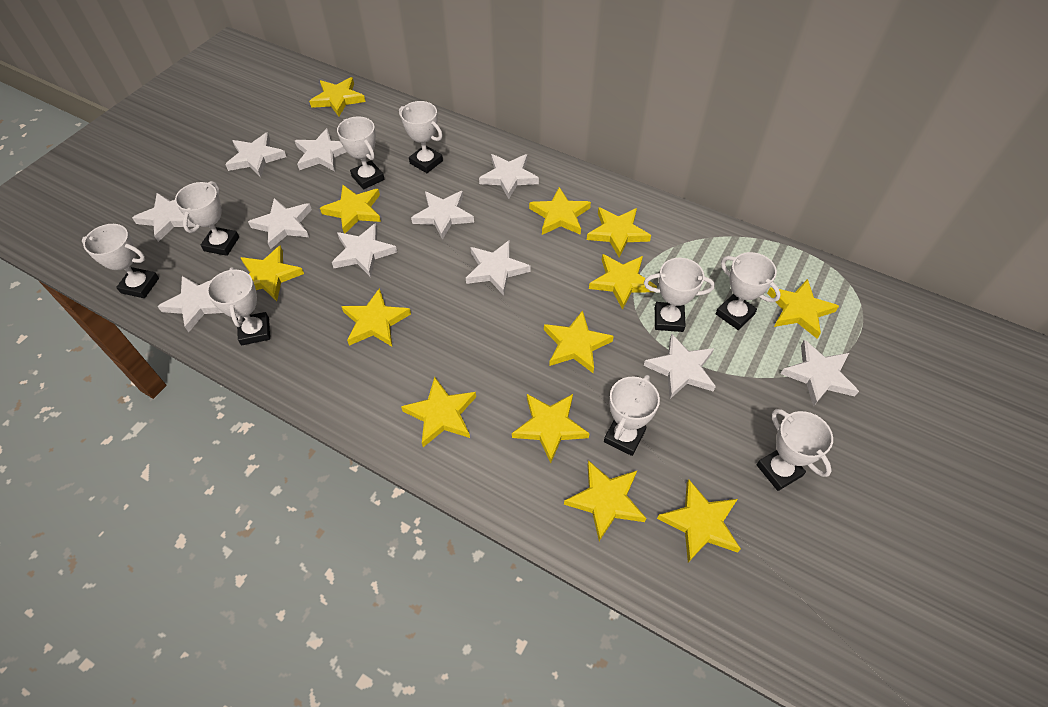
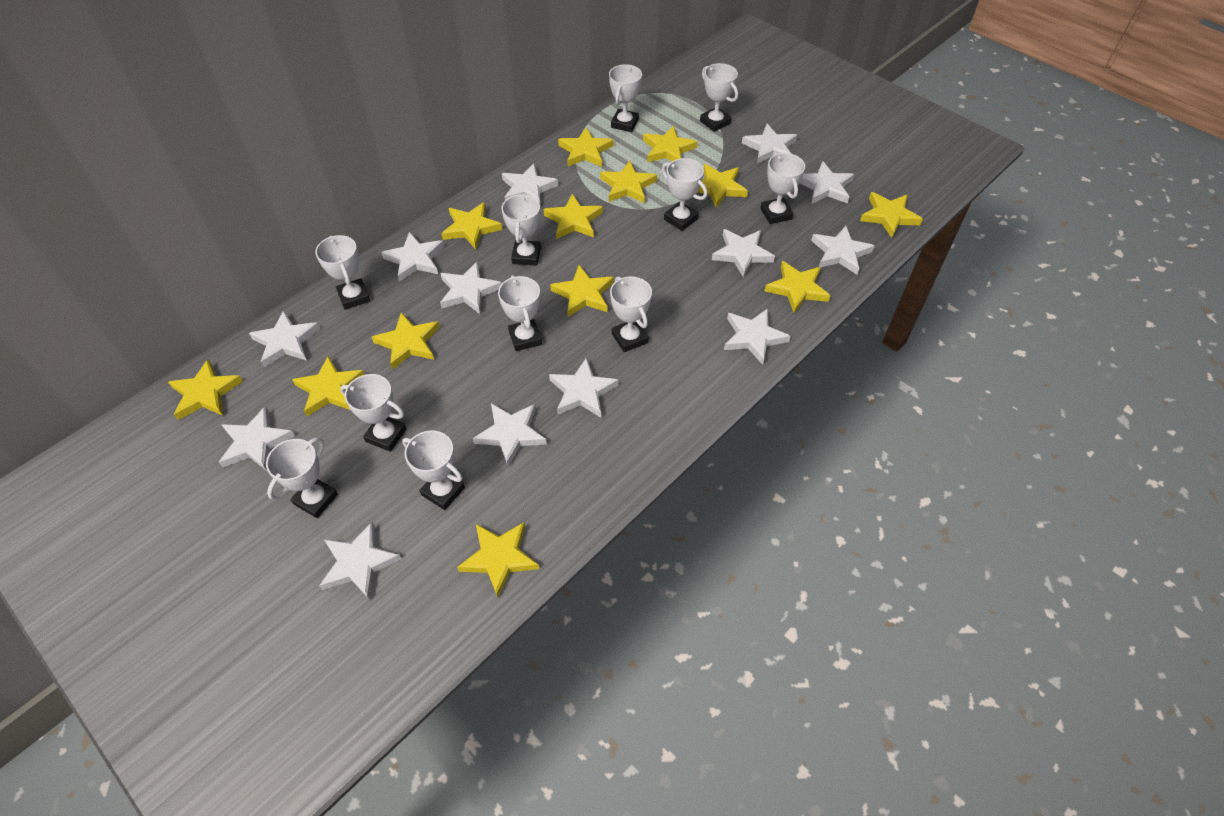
white star: 11 -> 13
white trophy: 9 -> 11

